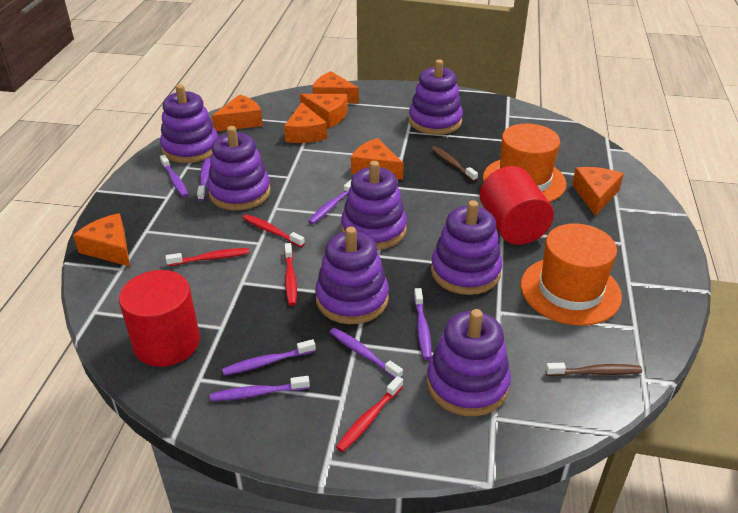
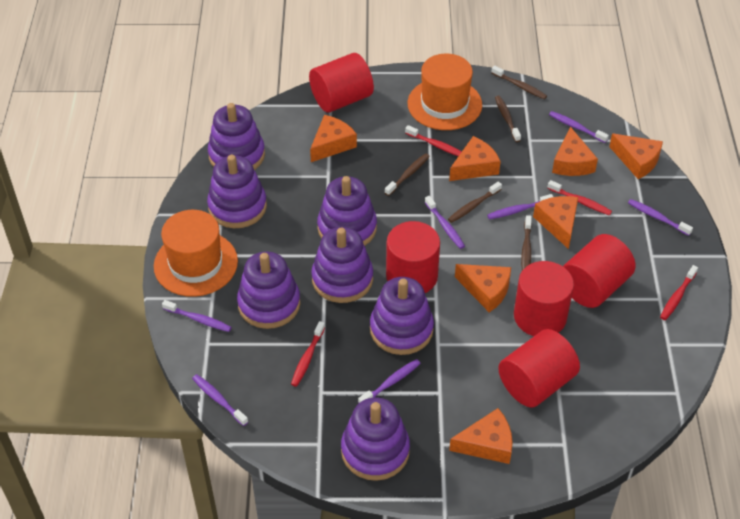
brown toothbrush: 2 -> 5
red cylinder: 2 -> 5

